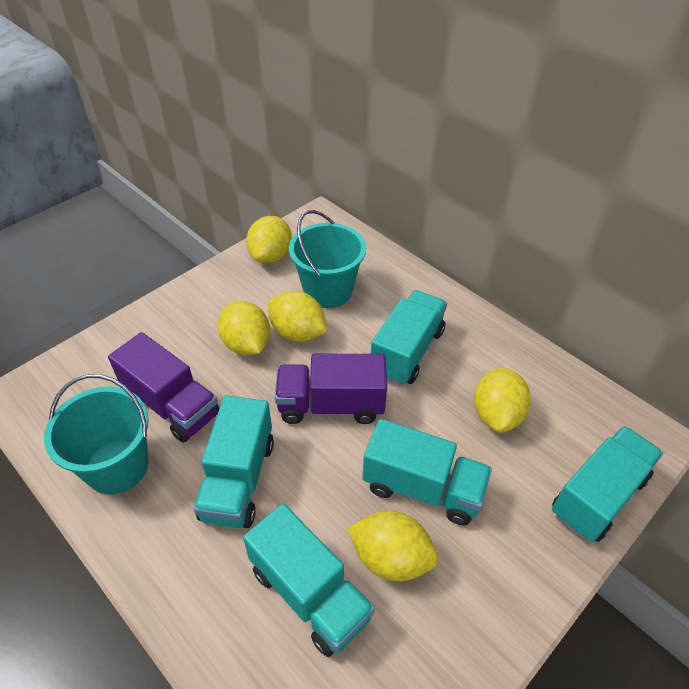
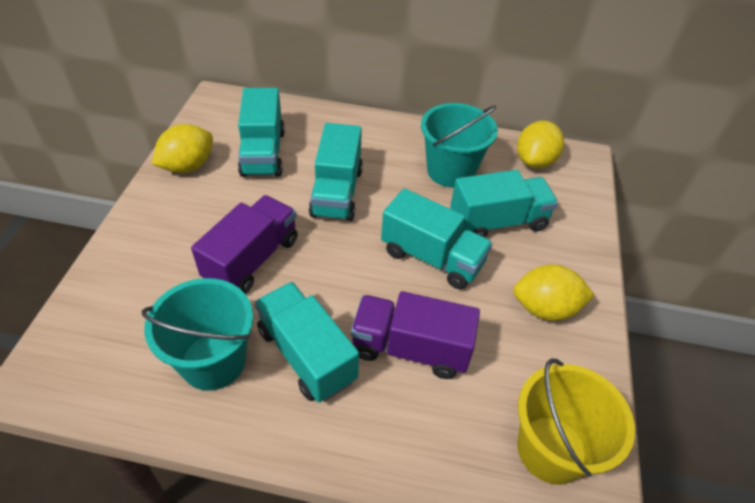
yellow bucket: 0 -> 1
yellow lemon: 5 -> 3

